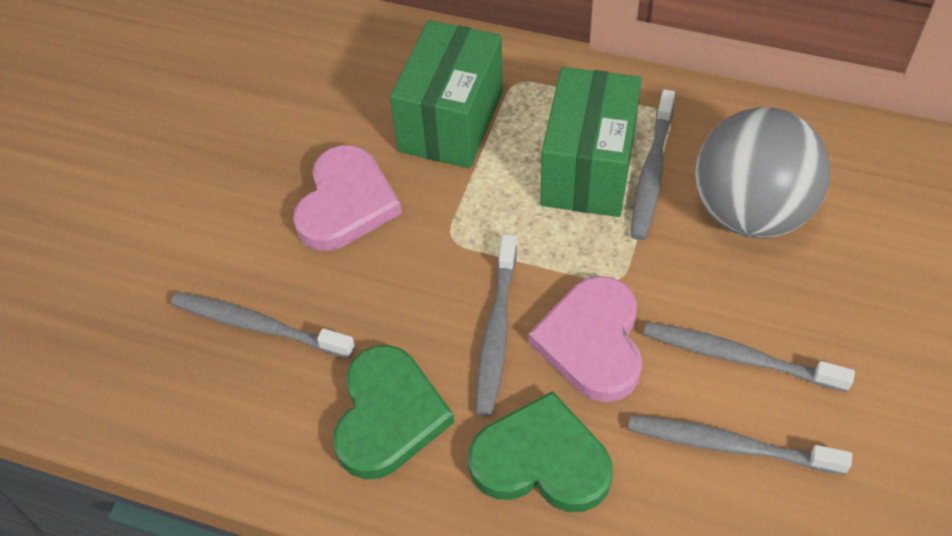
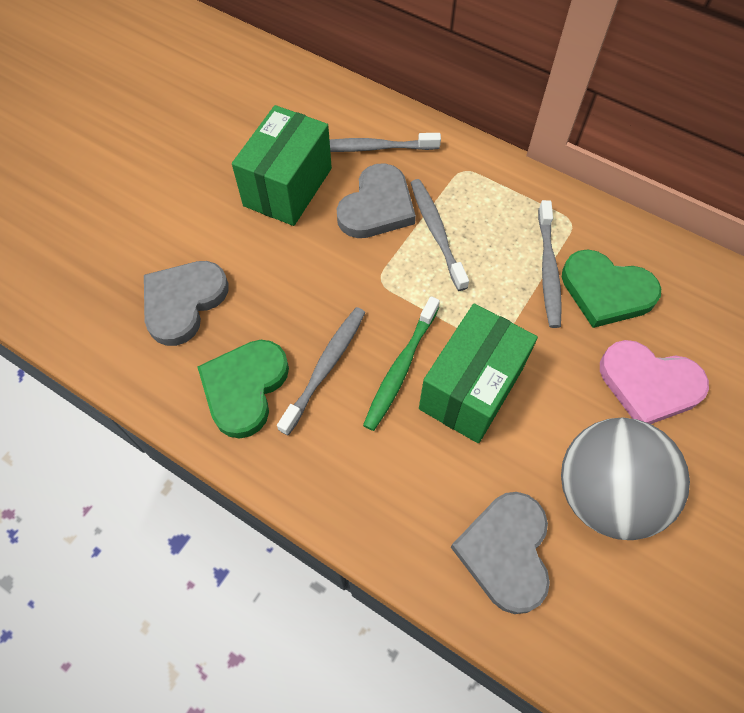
green toothbrush: 0 -> 1
grey heart: 0 -> 3
grey toothbrush: 5 -> 4
pink heart: 2 -> 1

